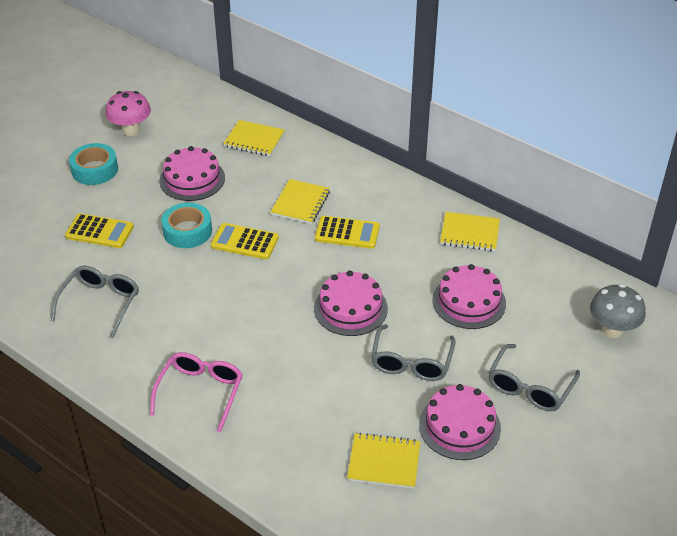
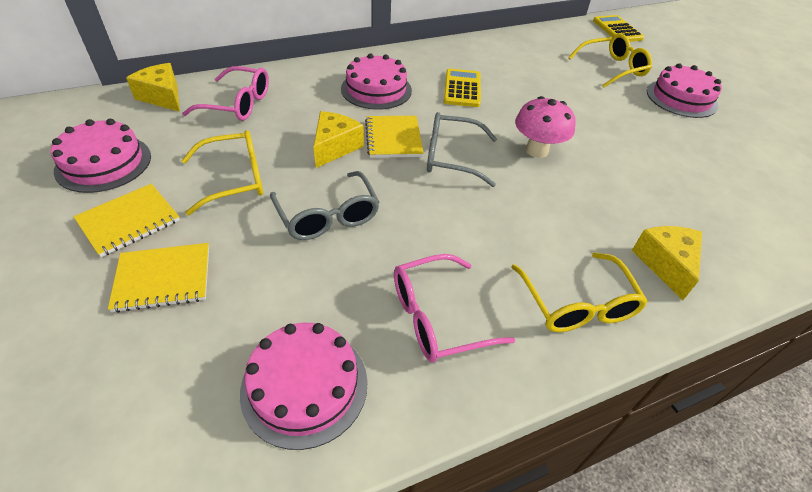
grey glasses: 3 -> 2
grey mushroom: 1 -> 0
pink glasses: 1 -> 2
turquoise tape: 2 -> 0
yellow calculator: 3 -> 2
yellow cheese: 0 -> 3
yellow glasses: 0 -> 3
yellow notebook: 4 -> 3

